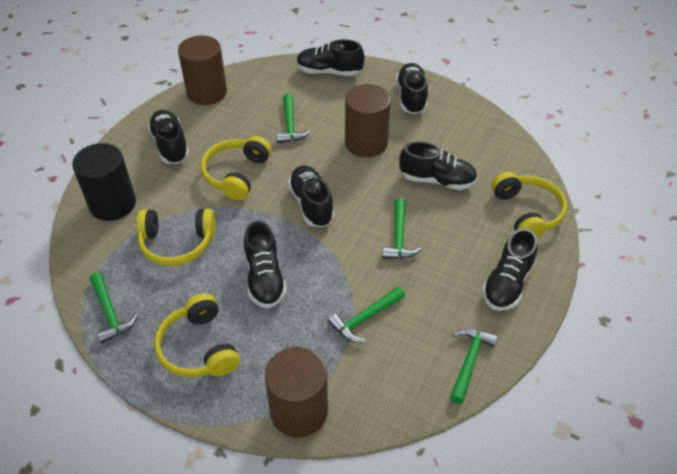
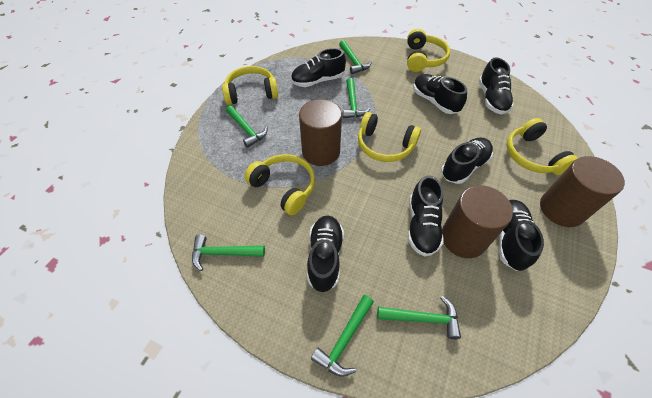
black cylinder: 1 -> 0
green hammer: 5 -> 6
yellow headphones: 4 -> 5

